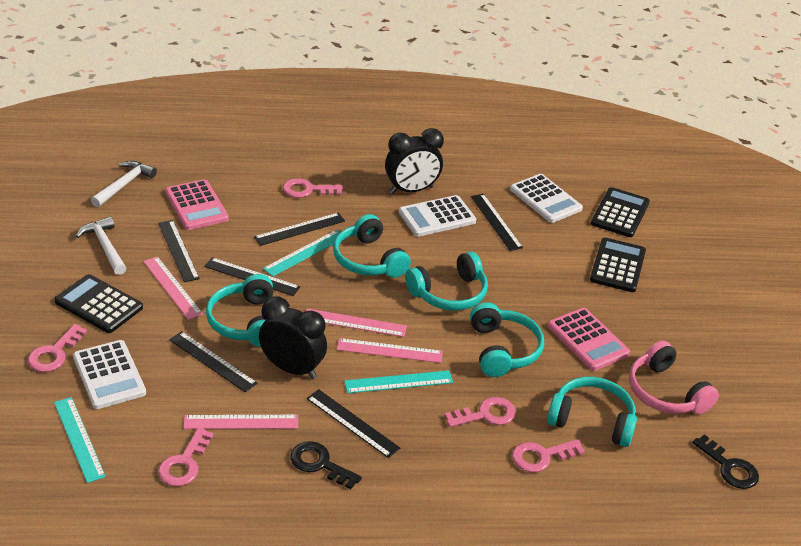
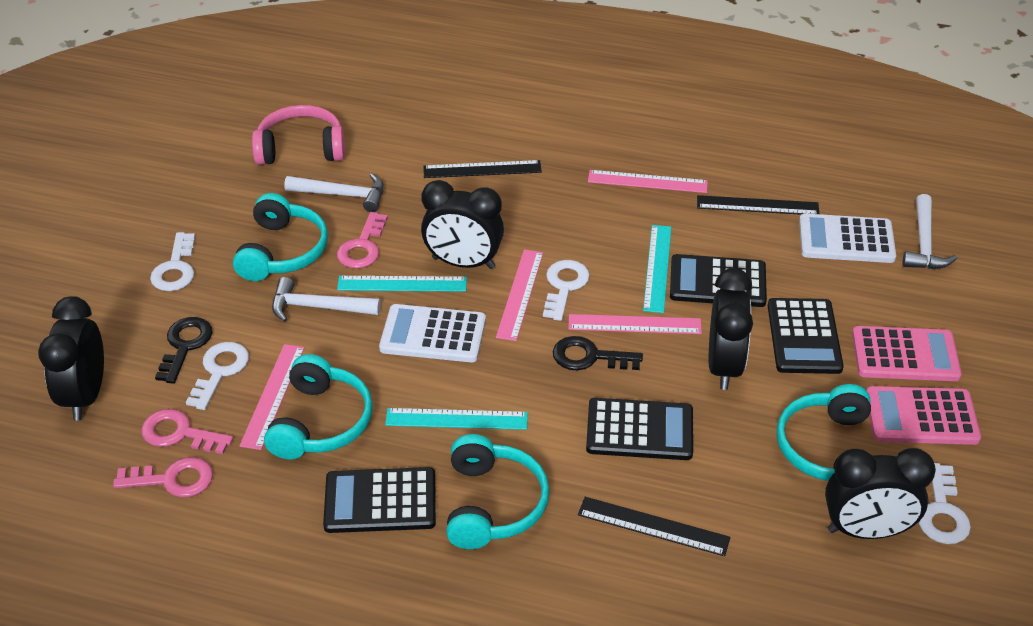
black calculator: 3 -> 4
black clock: 2 -> 4
black ruler: 6 -> 3
pink key: 5 -> 3
turquoise headphones: 5 -> 4
white calculator: 3 -> 2
white hammer: 2 -> 3
white key: 0 -> 4

